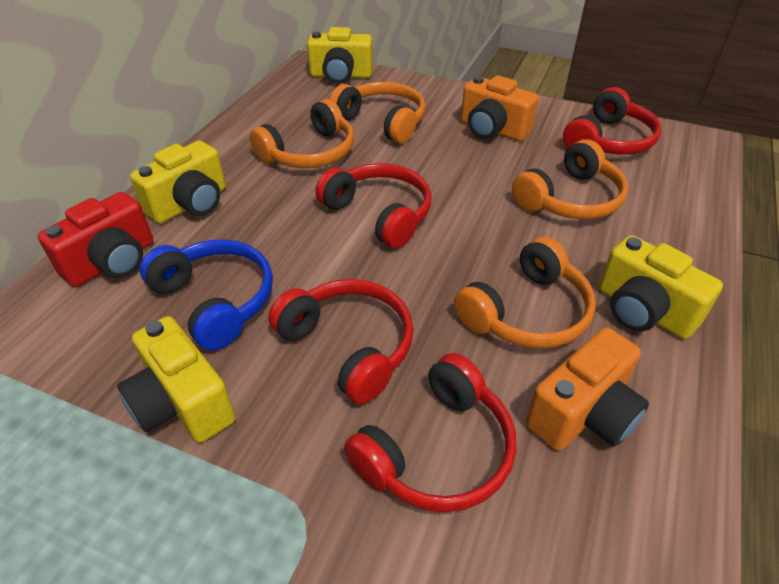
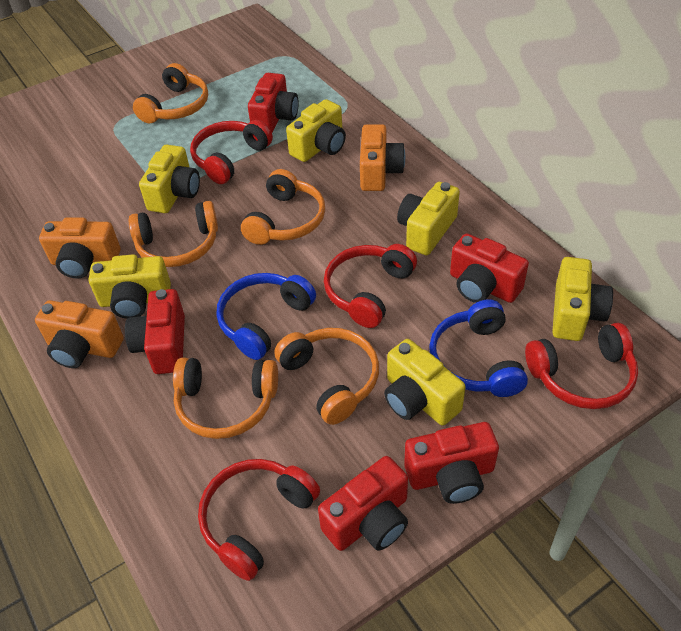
blue headphones: 1 -> 2
orange camera: 2 -> 3
orange headphones: 4 -> 5
red camera: 1 -> 5
yellow camera: 4 -> 6

